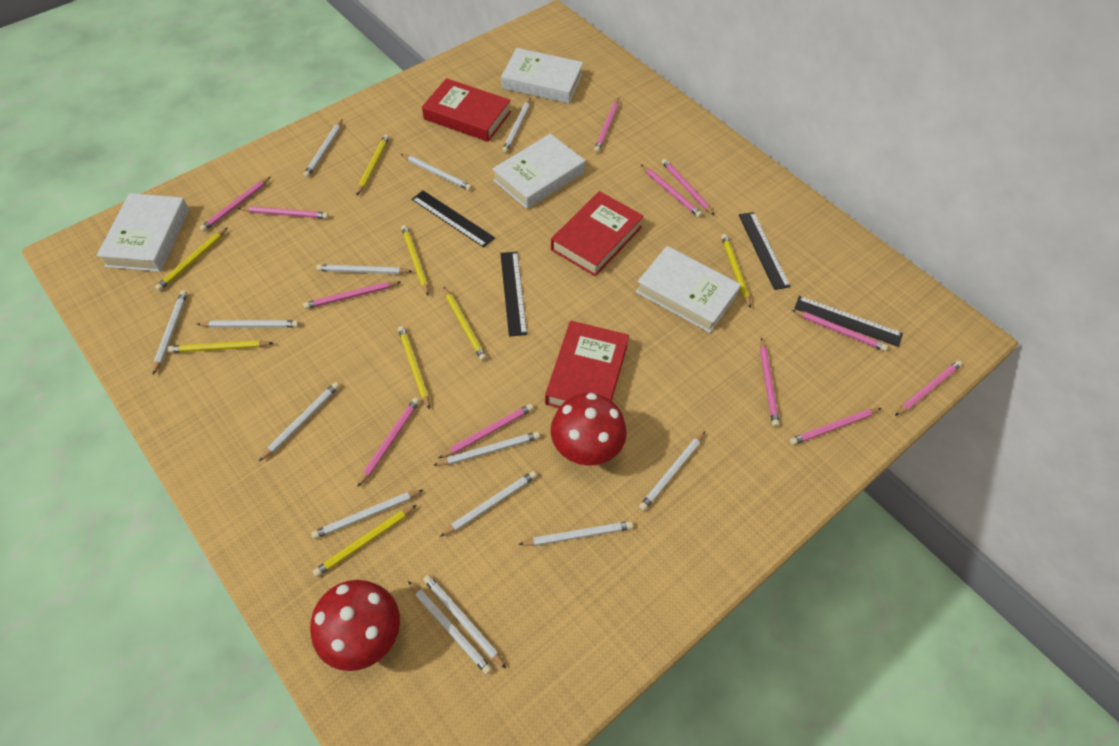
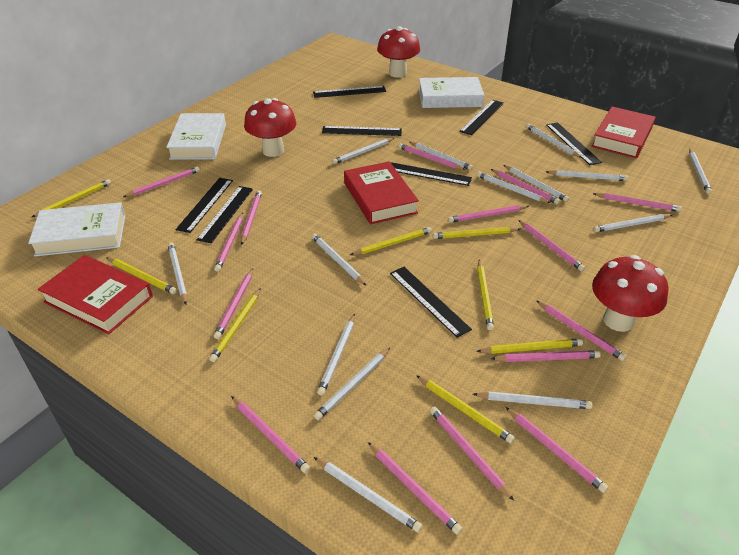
black ruler: 4 -> 8
pink pencil: 12 -> 15
red mushroom: 2 -> 3
white book: 4 -> 3

